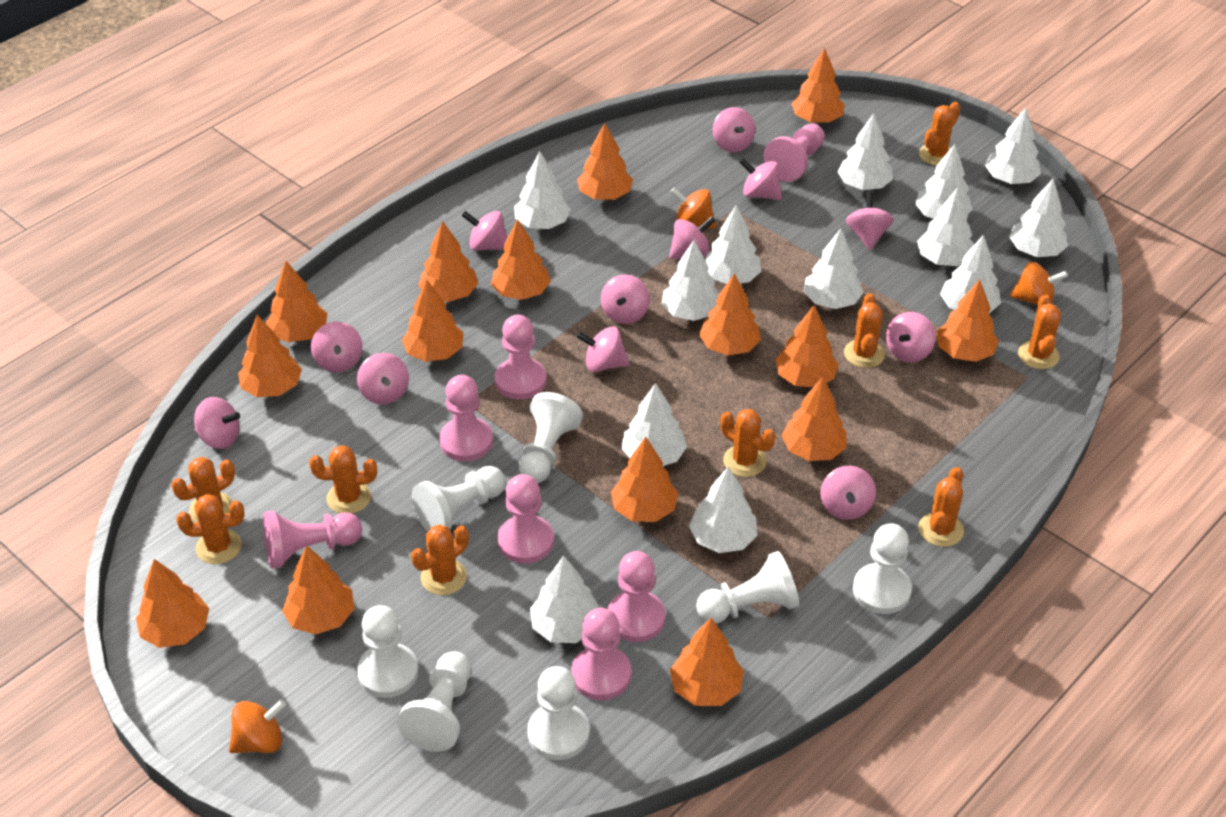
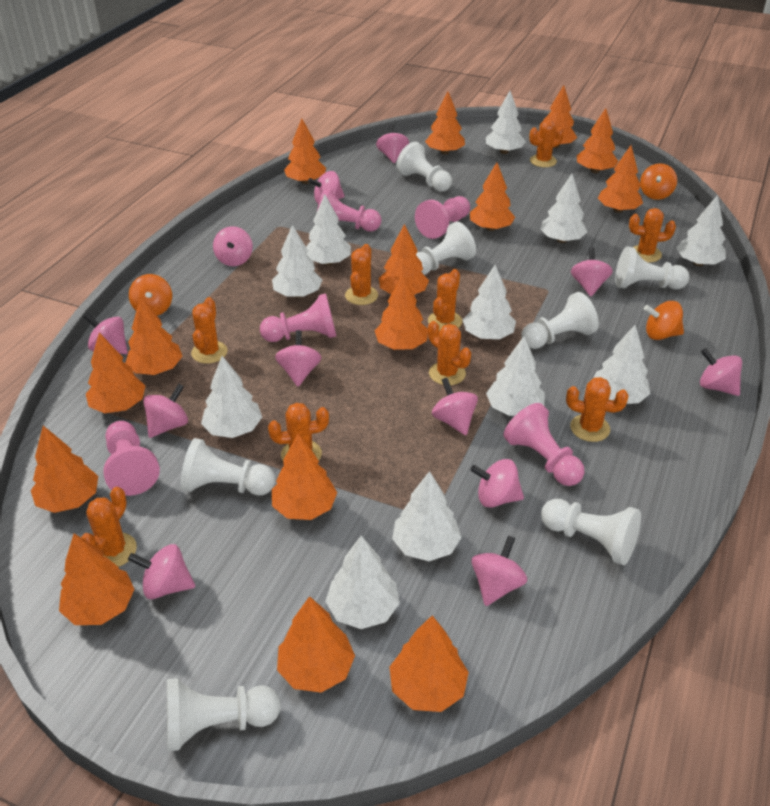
pink pawn: 7 -> 5
white tree: 13 -> 11

